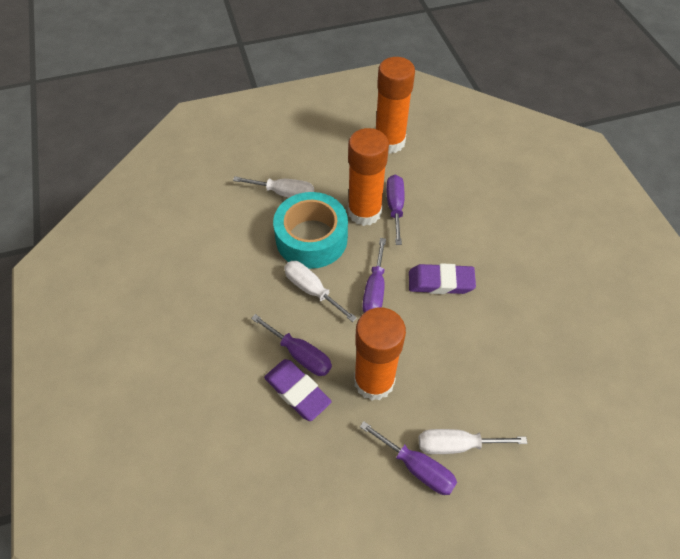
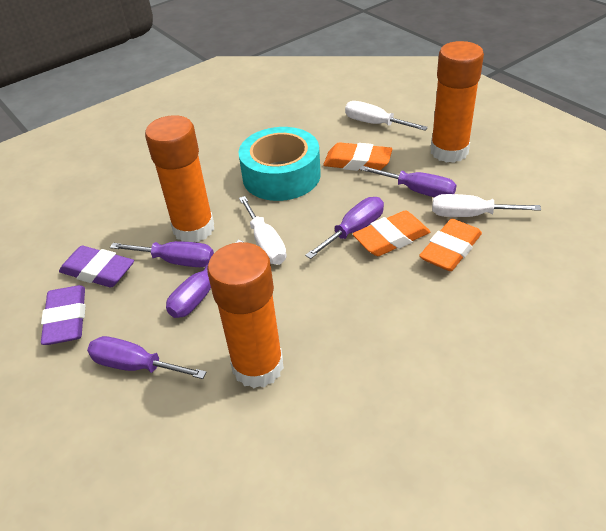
orange eraser: 0 -> 3
purple screwdriver: 4 -> 5

